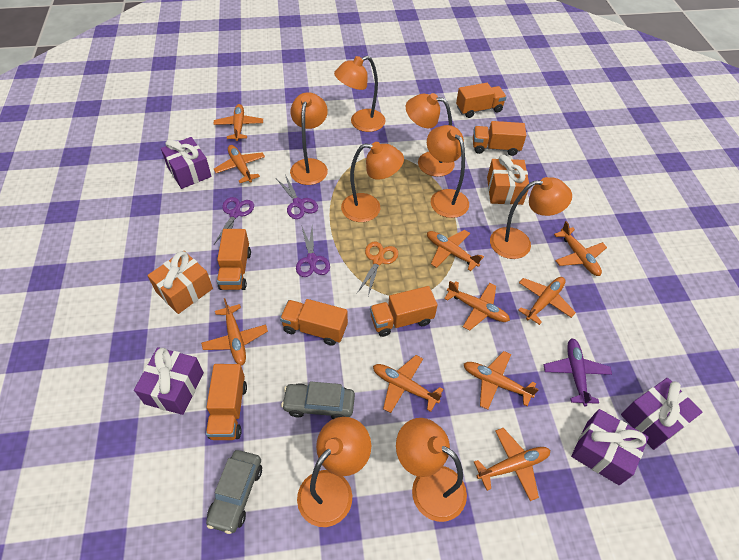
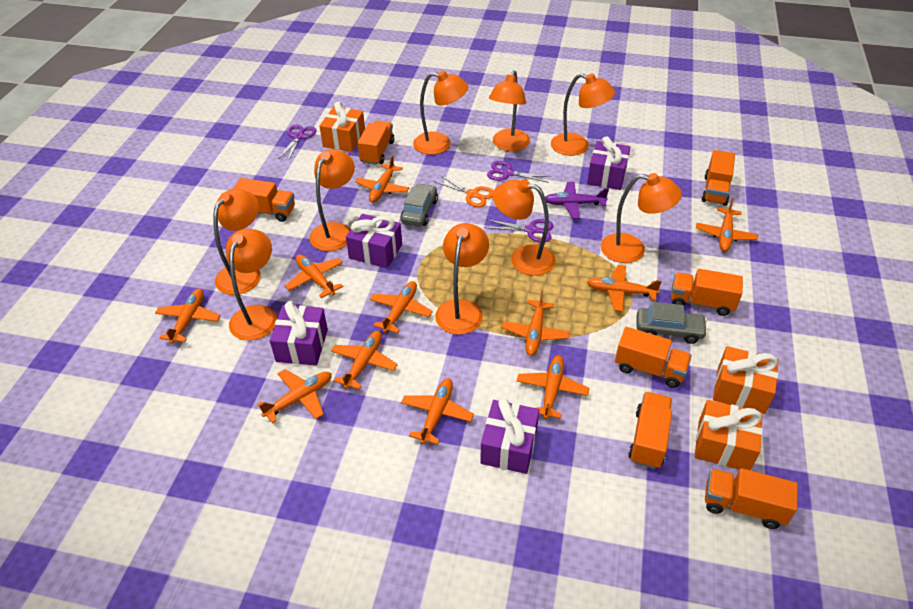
orange gift: 2 -> 3
orange lamp: 8 -> 9
orange plane: 10 -> 11
orange truck: 6 -> 7

